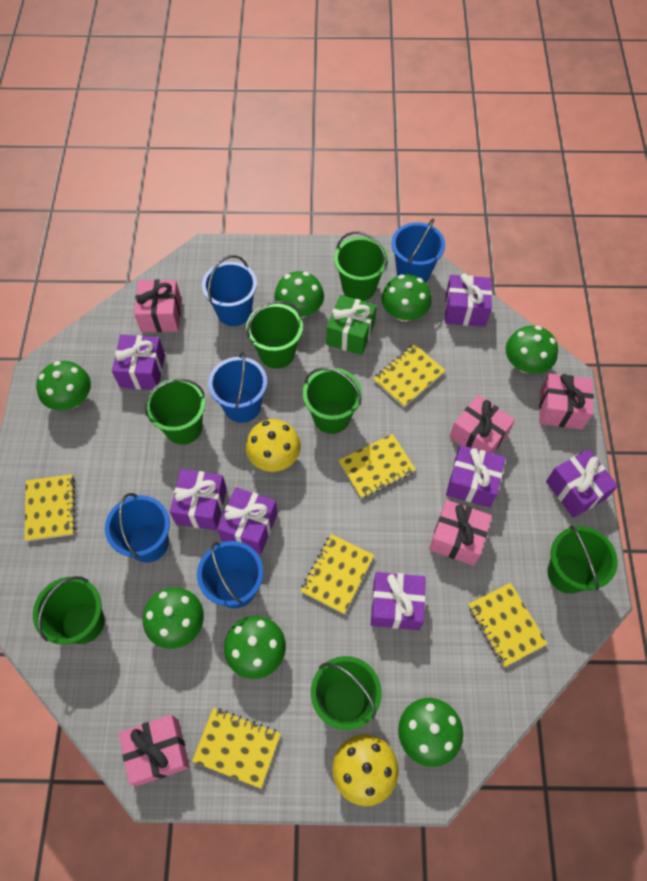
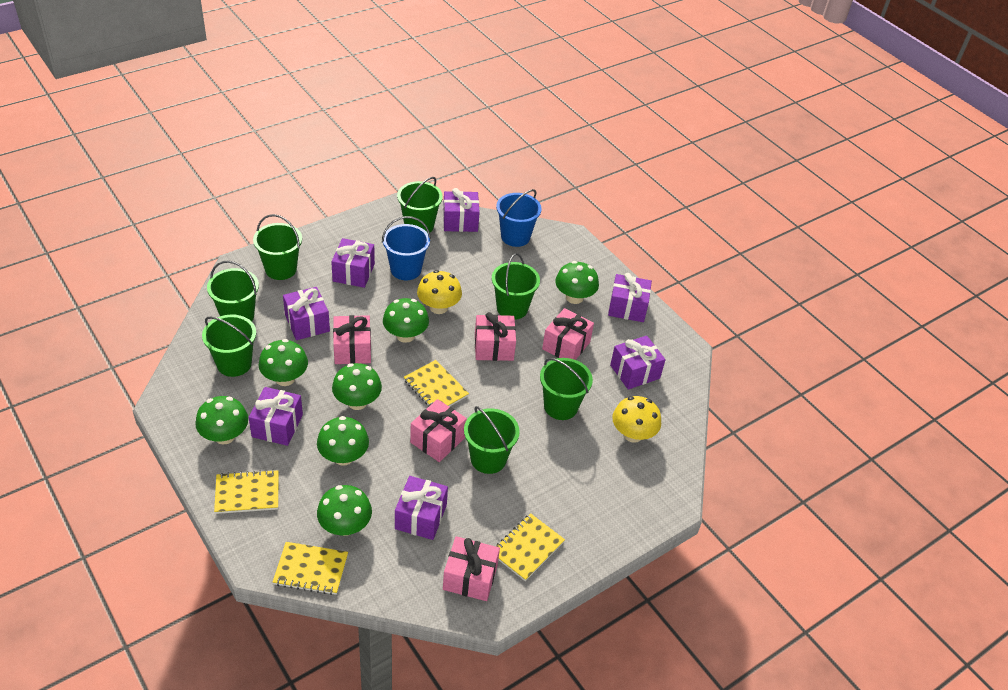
blue bucket: 5 -> 2
green gift: 1 -> 0
yellow notebook: 6 -> 4

